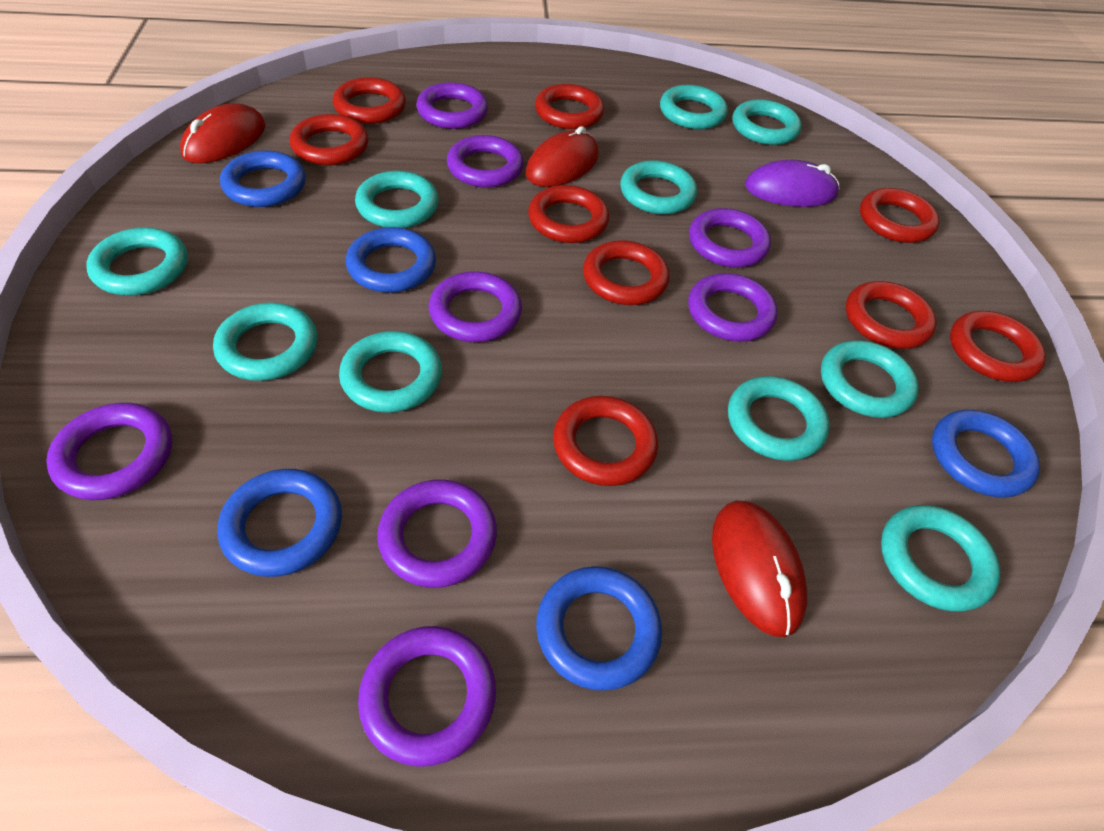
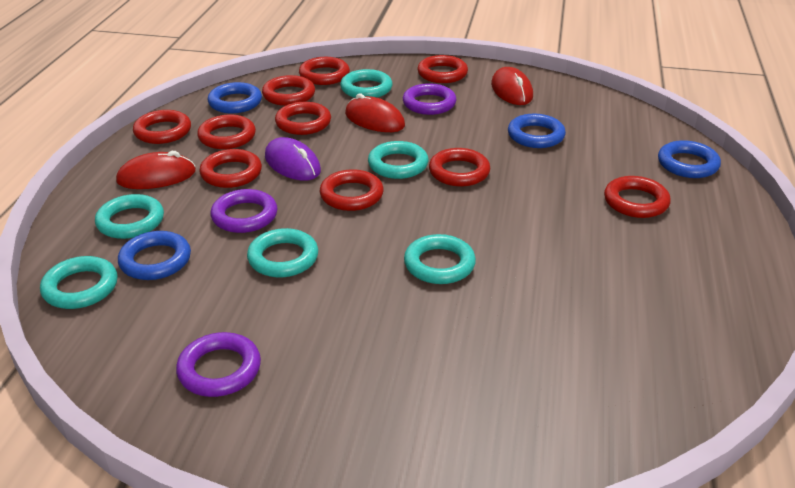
blue ring: 5 -> 4
purple ring: 8 -> 3
red ring: 9 -> 10
turquoise ring: 10 -> 6

